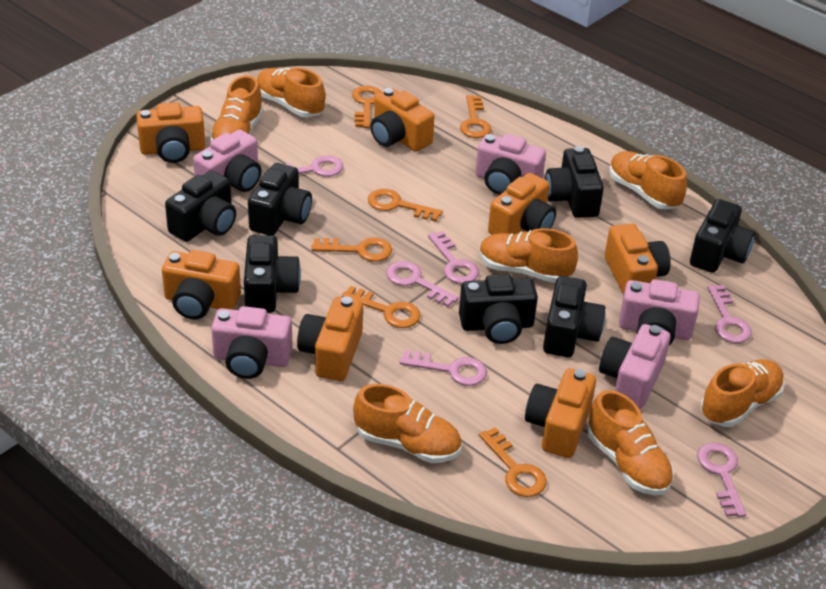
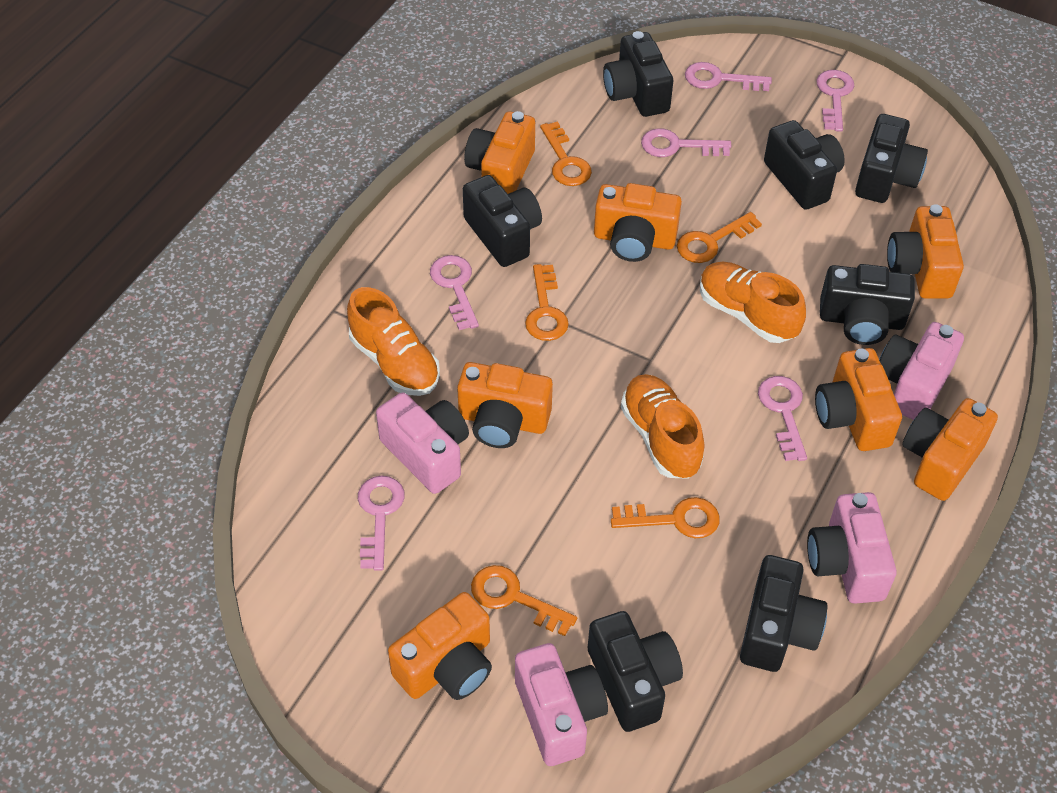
orange key: 6 -> 5
orange shoe: 7 -> 3
pink camera: 5 -> 4

